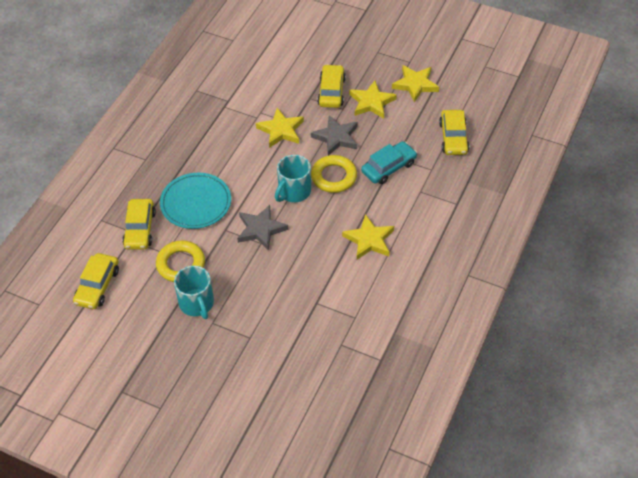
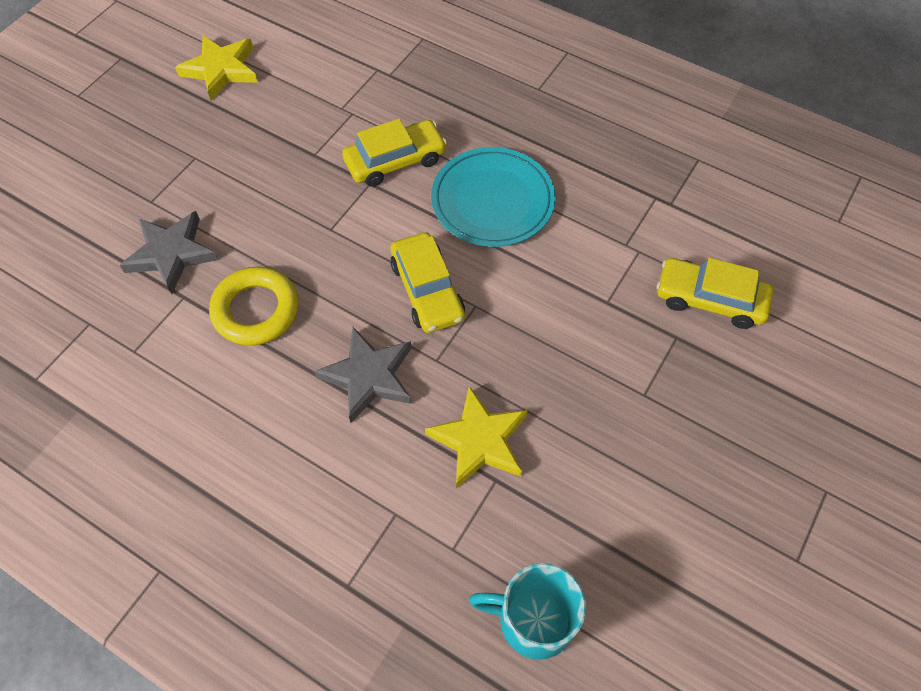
turquoise car: 1 -> 0
turquoise mug: 2 -> 1
yellow car: 4 -> 3
yellow ring: 2 -> 1
yellow star: 4 -> 2

